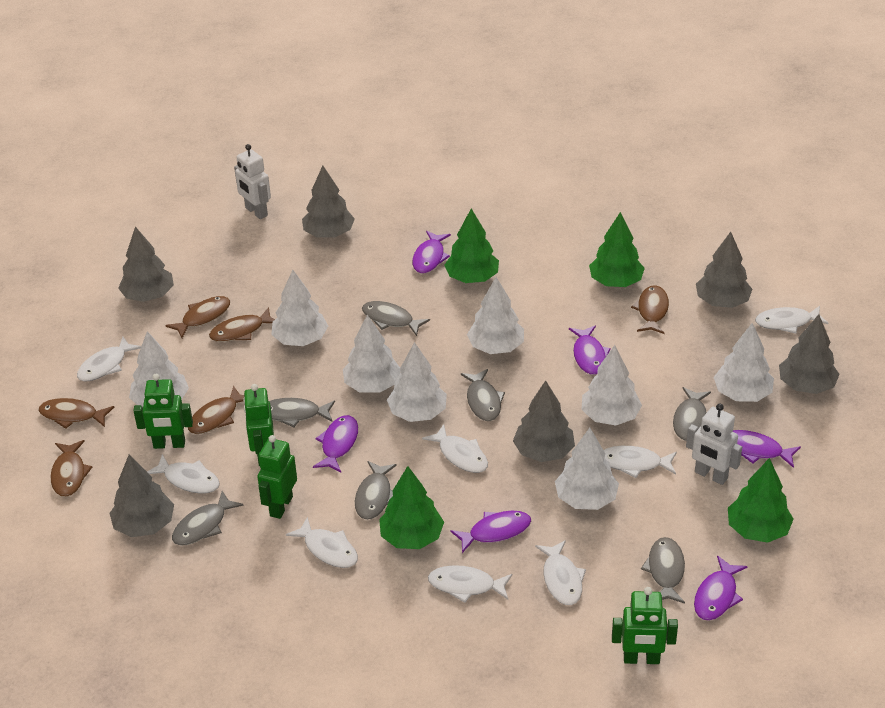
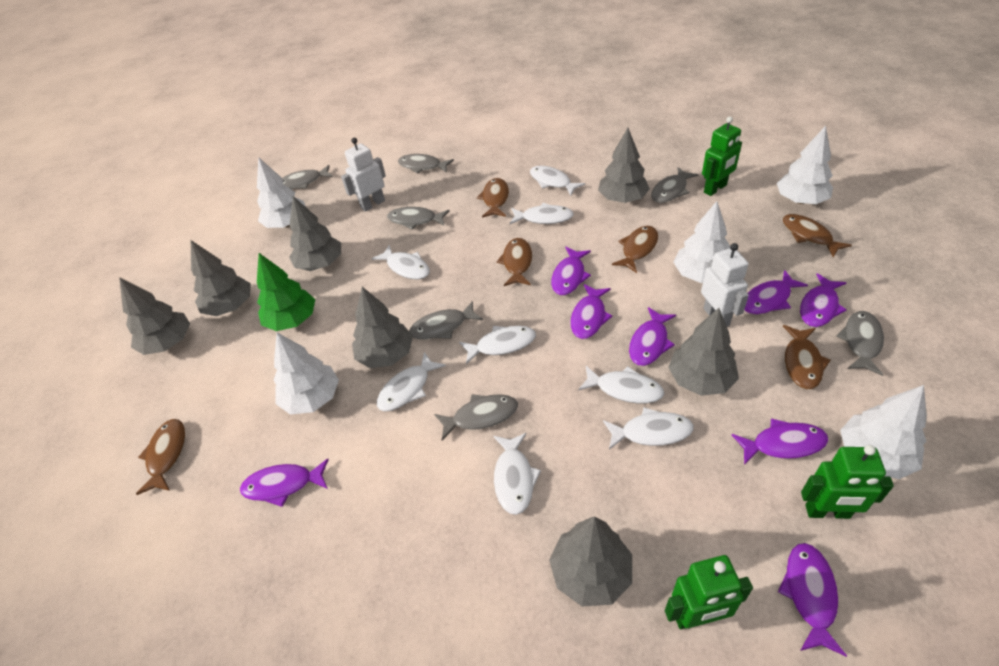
green robot: 4 -> 3
green tree: 4 -> 1
grey tree: 6 -> 7
purple fish: 6 -> 8
white tree: 8 -> 5

